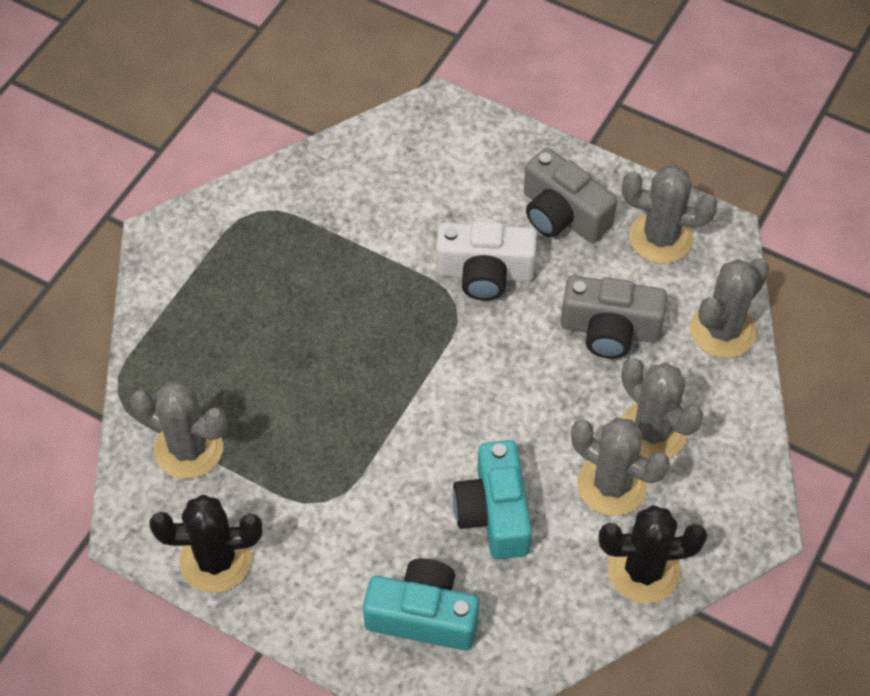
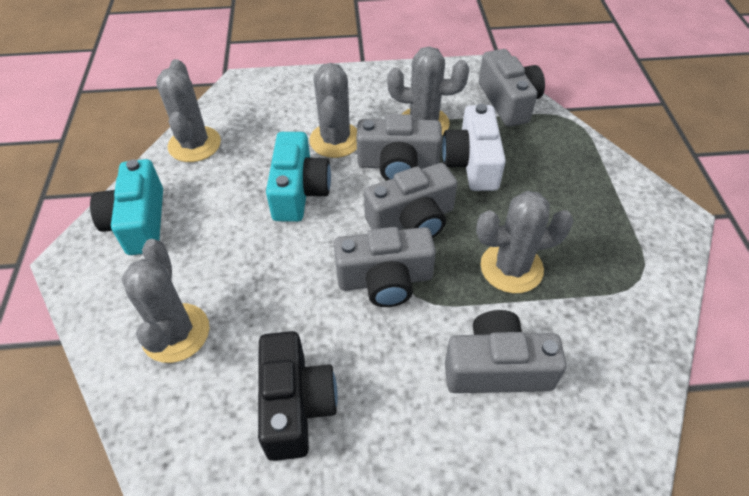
black cactus: 2 -> 0
black camera: 0 -> 1
grey camera: 2 -> 5

